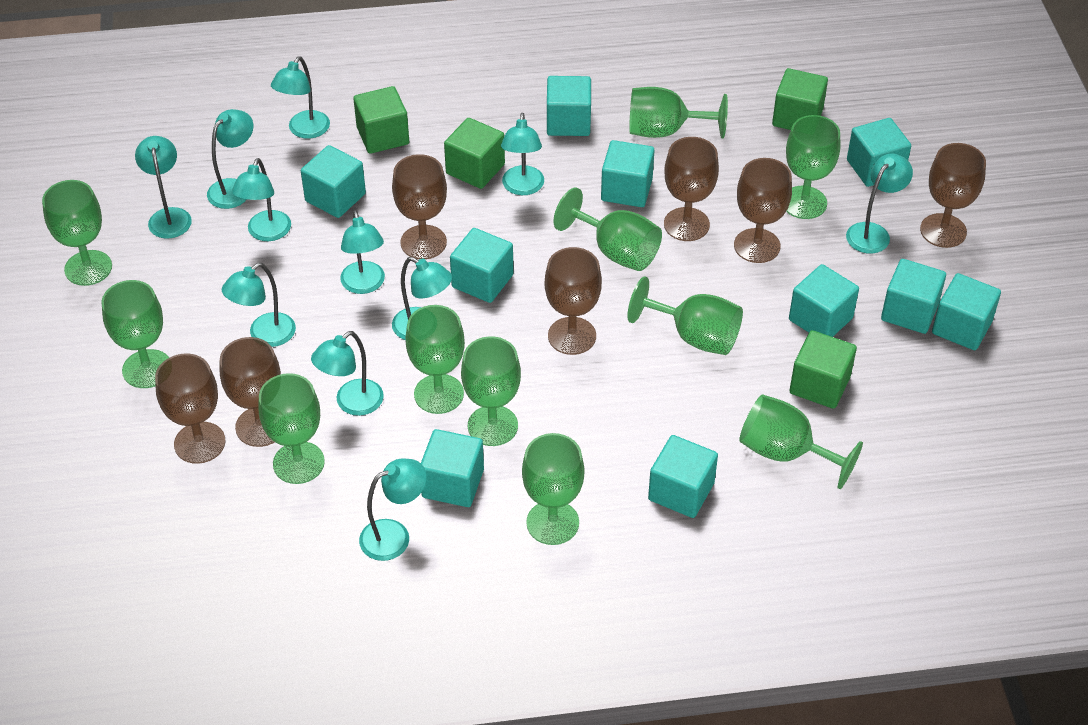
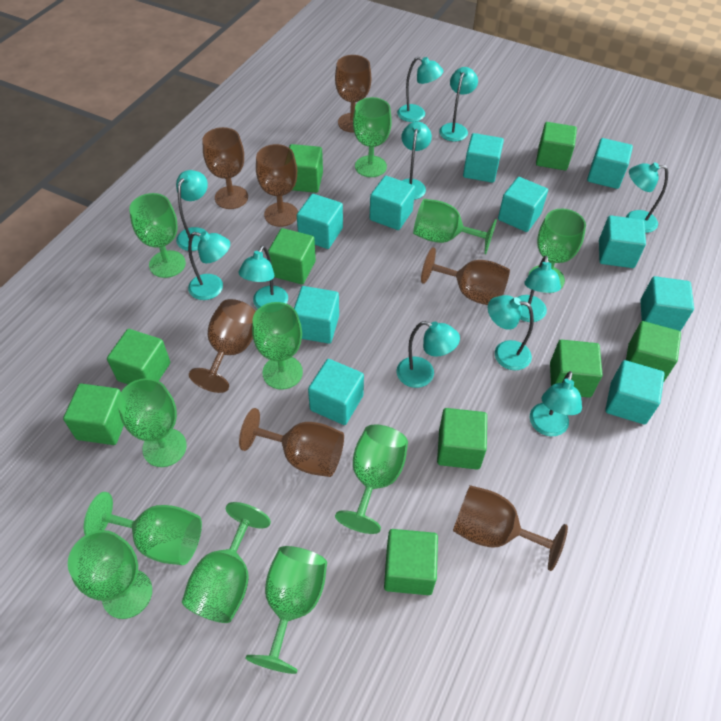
green cube: 4 -> 9

